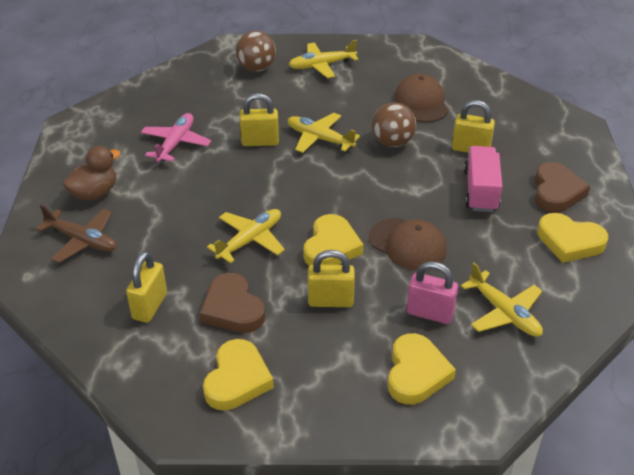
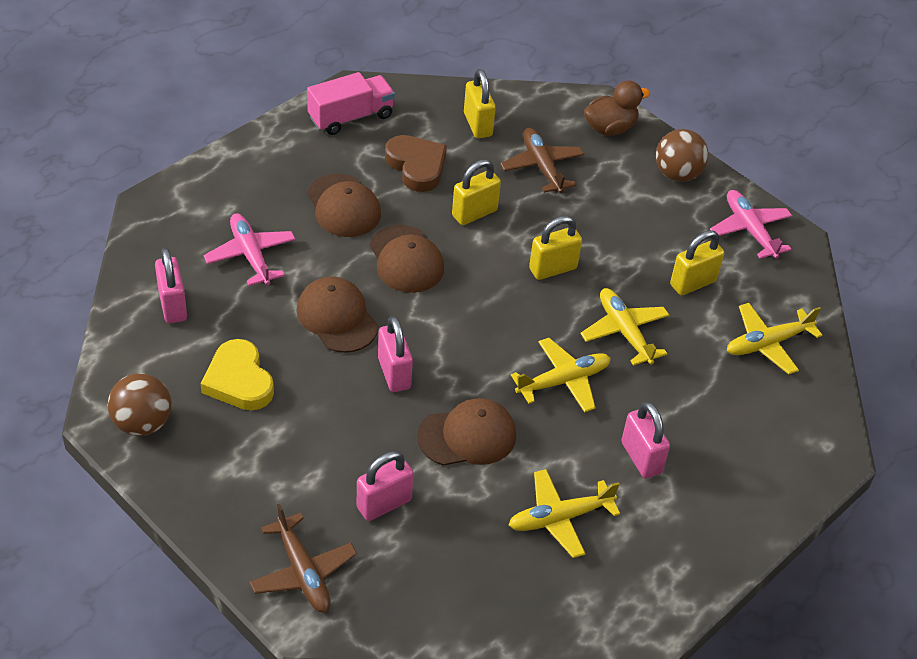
brown cap: 2 -> 4
brown heart: 2 -> 1
brown plane: 1 -> 2
pink padlock: 1 -> 4
pink plane: 1 -> 2
yellow heart: 4 -> 1

